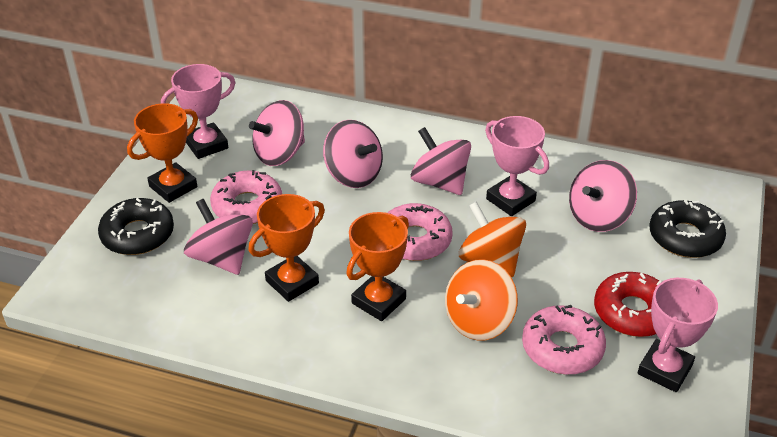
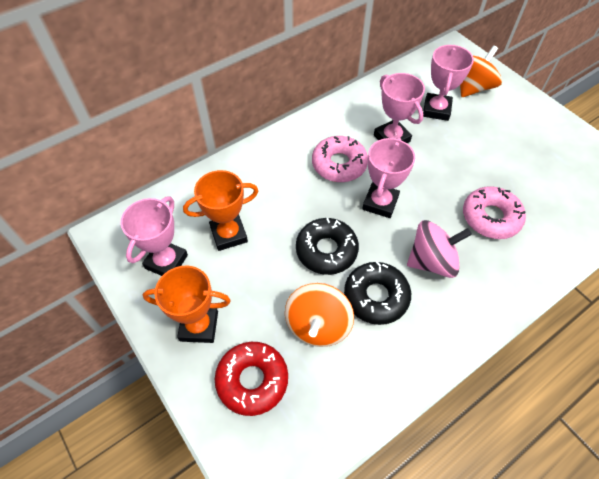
orange trophy: 3 -> 2
pink donut: 3 -> 2
pink spinning top: 5 -> 1
pink trophy: 3 -> 4

